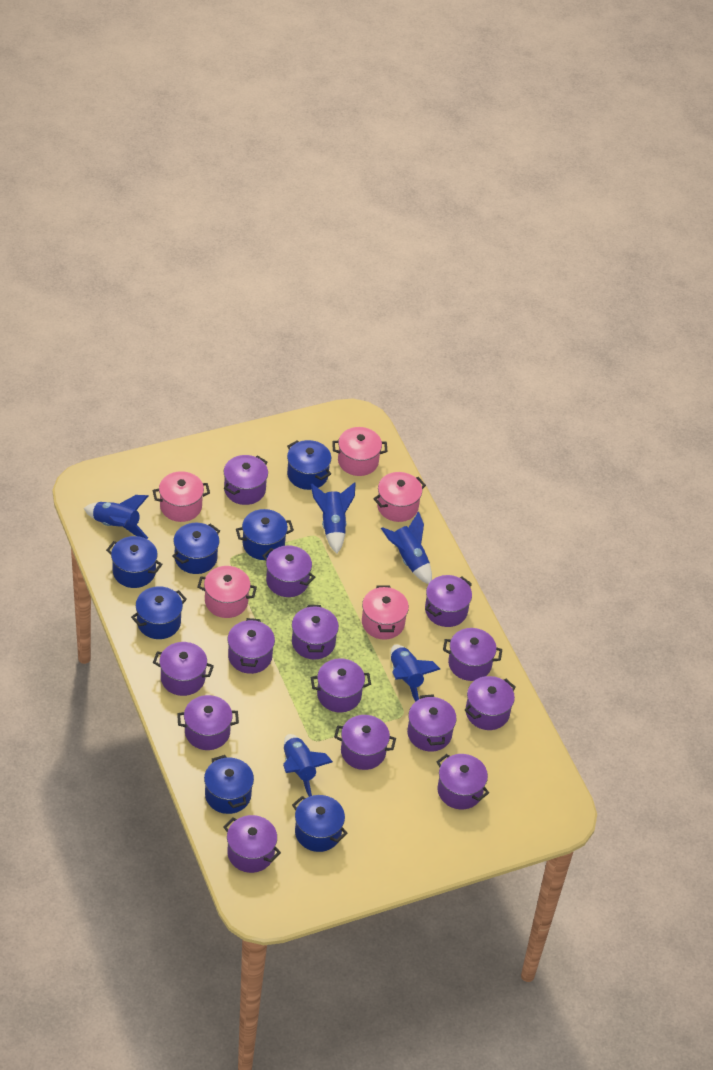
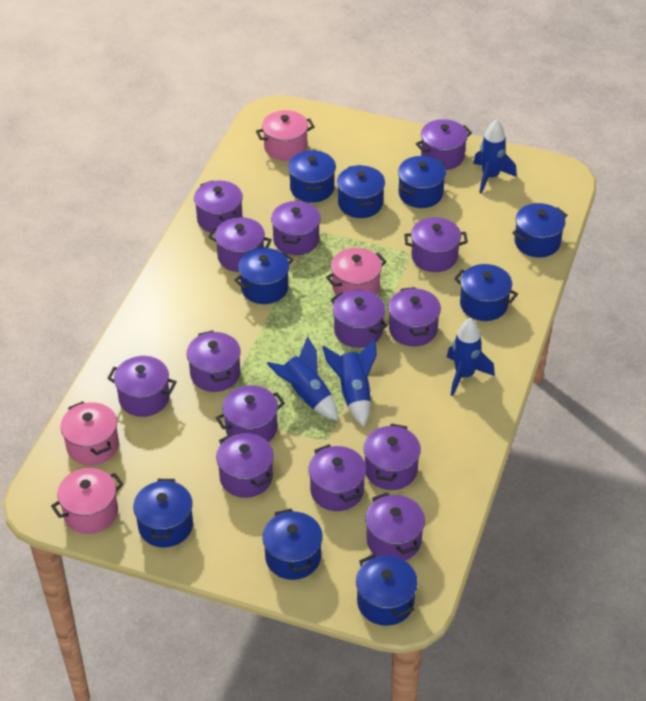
blue pot: 7 -> 9
blue rocket: 5 -> 4
pink pot: 5 -> 4

